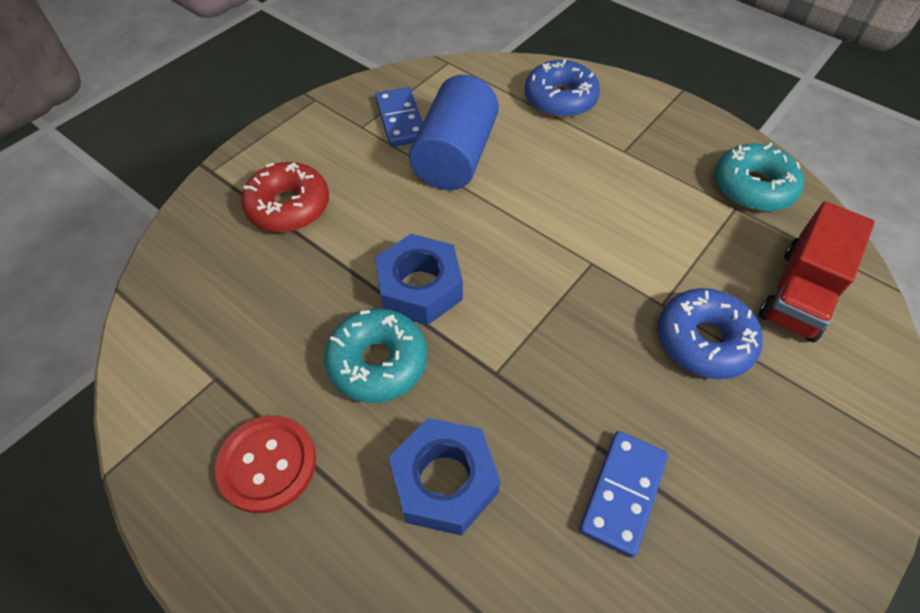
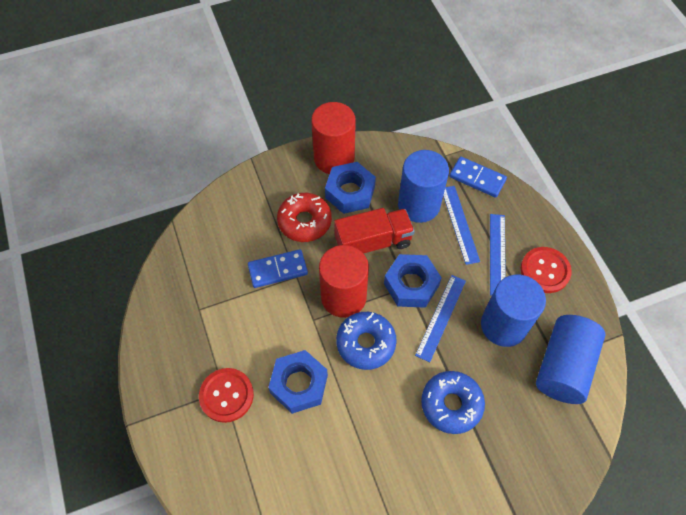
blue cylinder: 1 -> 3
blue nut: 2 -> 3
blue ruler: 0 -> 3
red button: 1 -> 2
red cylinder: 0 -> 2
turquoise donut: 2 -> 0

